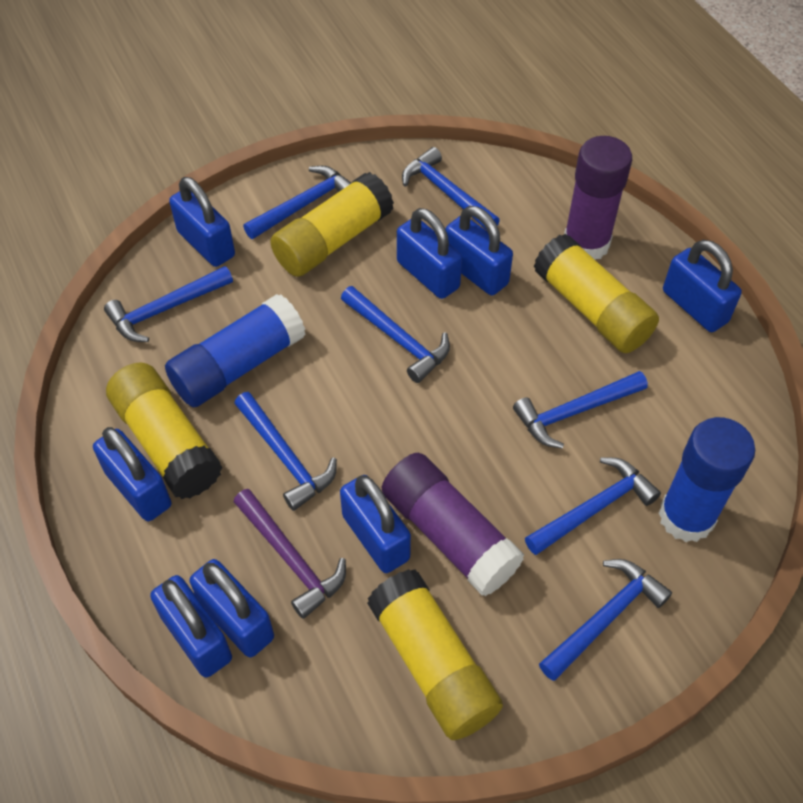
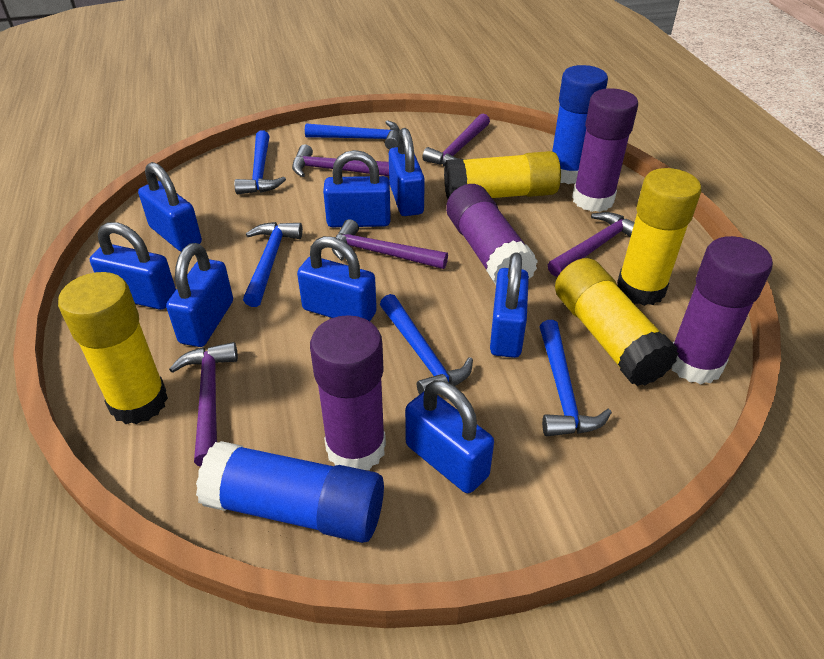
blue hammer: 8 -> 5
purple glue stick: 2 -> 4
purple hammer: 1 -> 5

